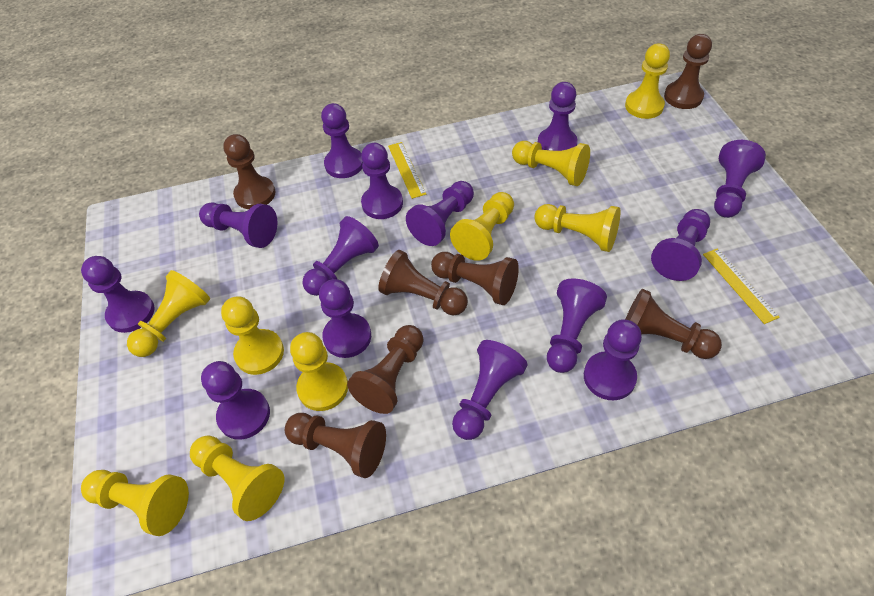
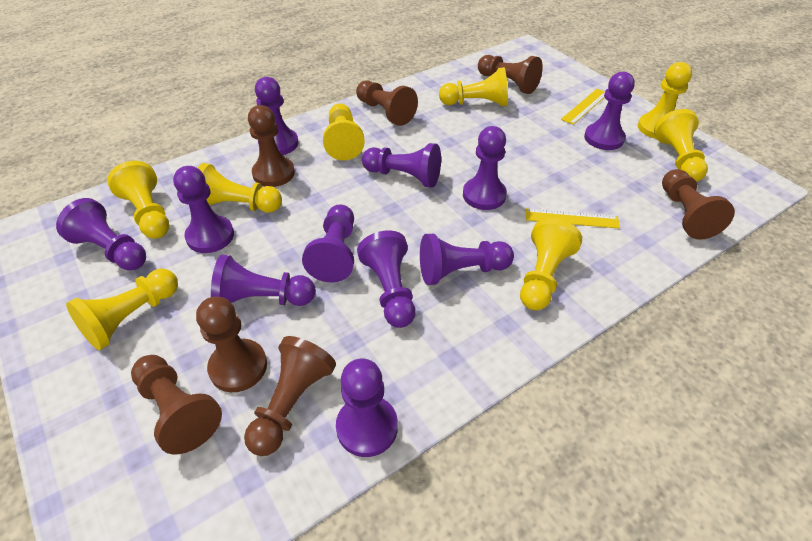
purple pawn: 14 -> 11
yellow pawn: 9 -> 8

